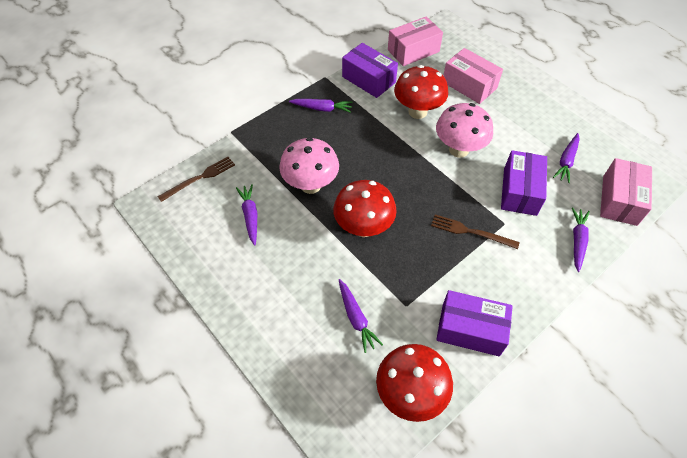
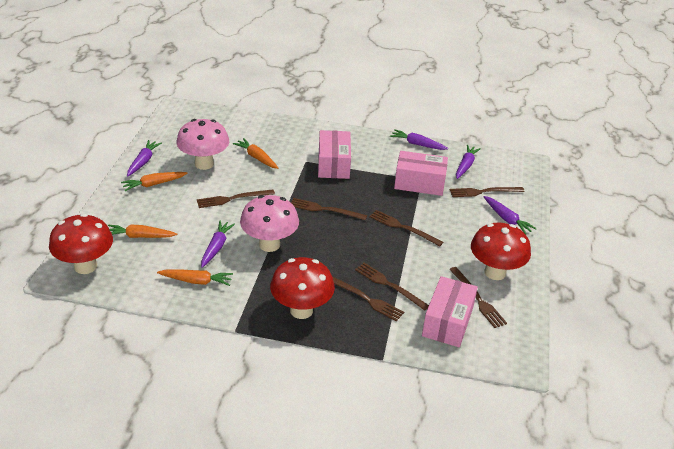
brown fork: 2 -> 7
orange carrot: 0 -> 4
purple box: 3 -> 0

